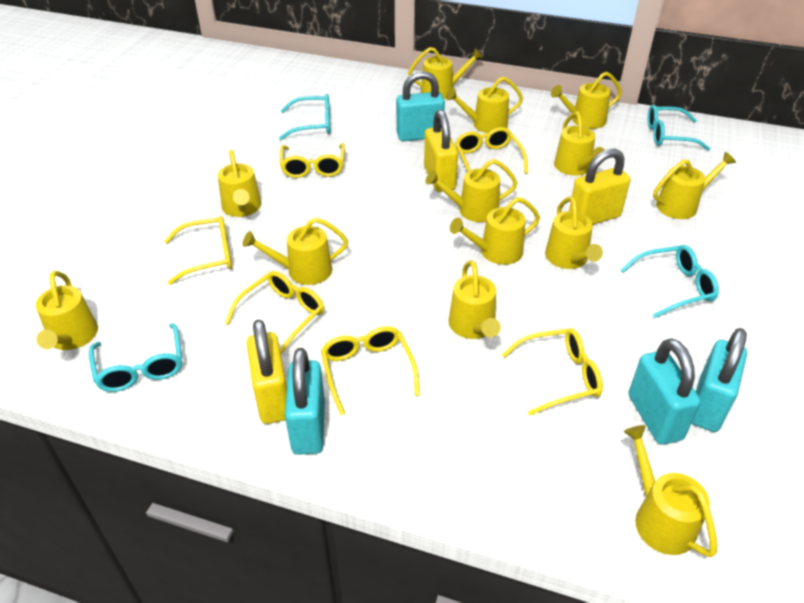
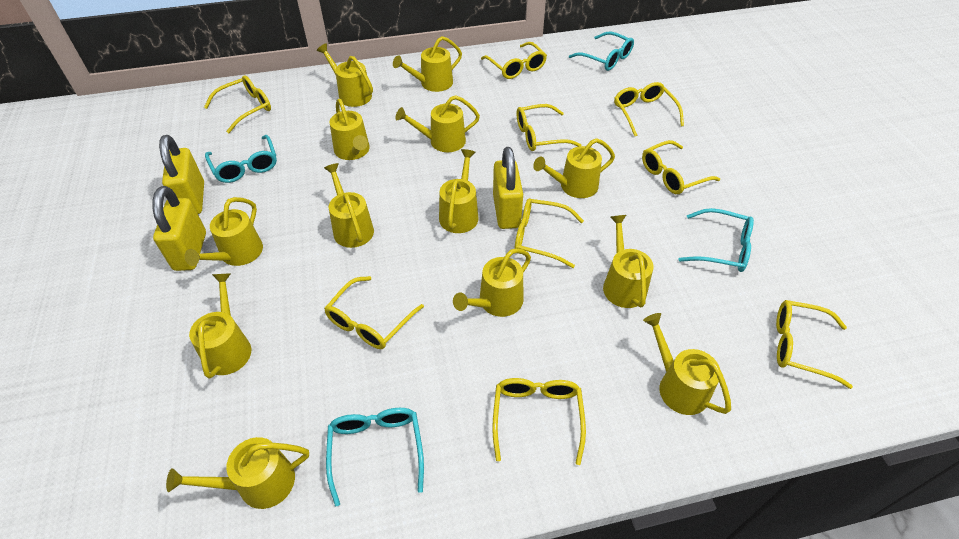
turquoise padlock: 4 -> 0
yellow glasses: 6 -> 9

